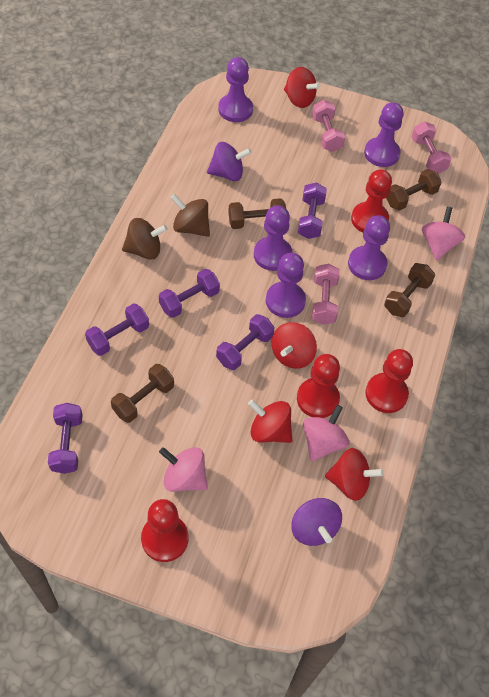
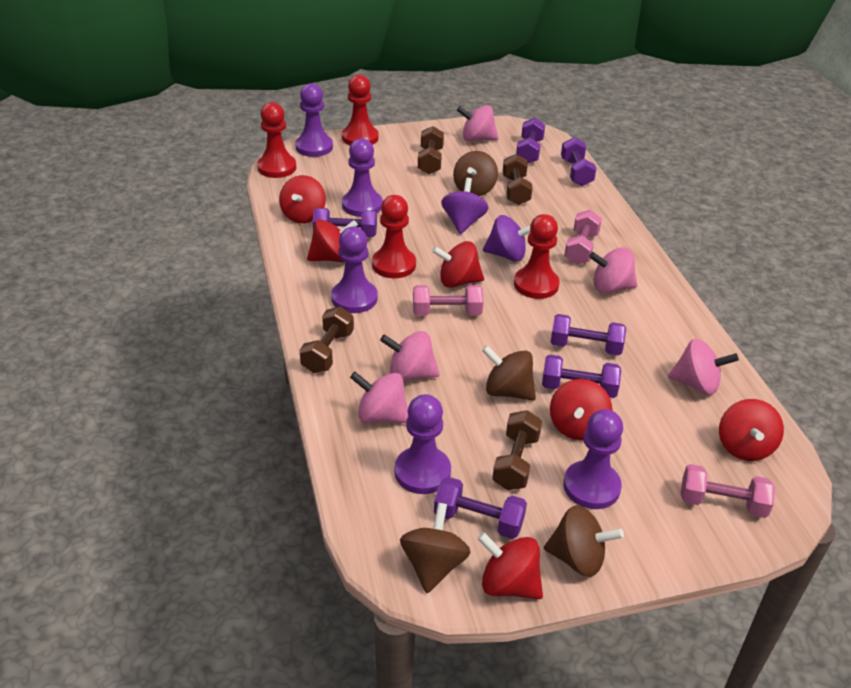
brown spinning top: 2 -> 4
pink spinning top: 3 -> 5
purple dumbbell: 5 -> 6
red spinning top: 4 -> 6

